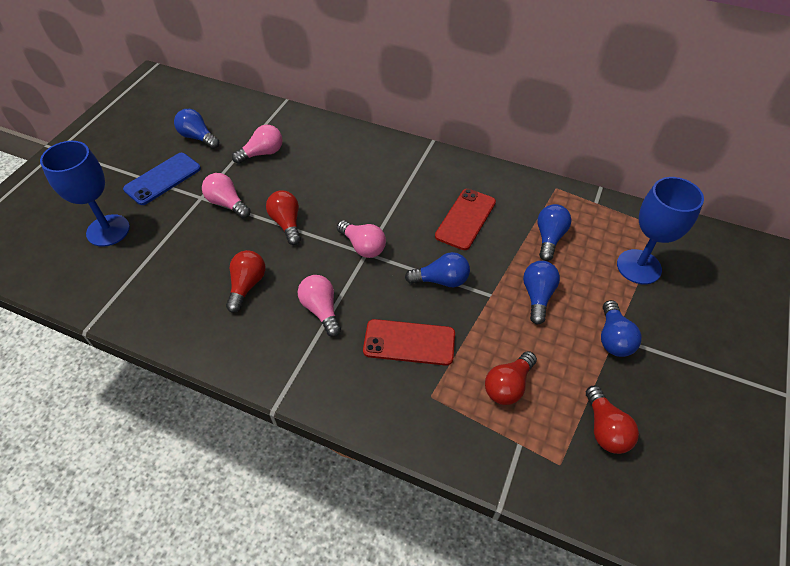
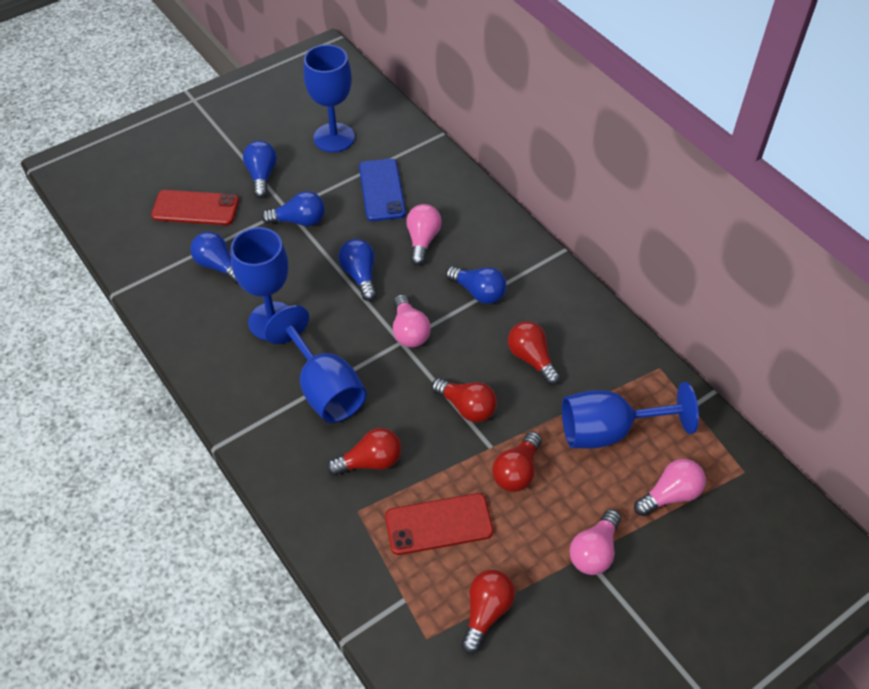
blue goblet: 2 -> 4
red light bulb: 4 -> 5

